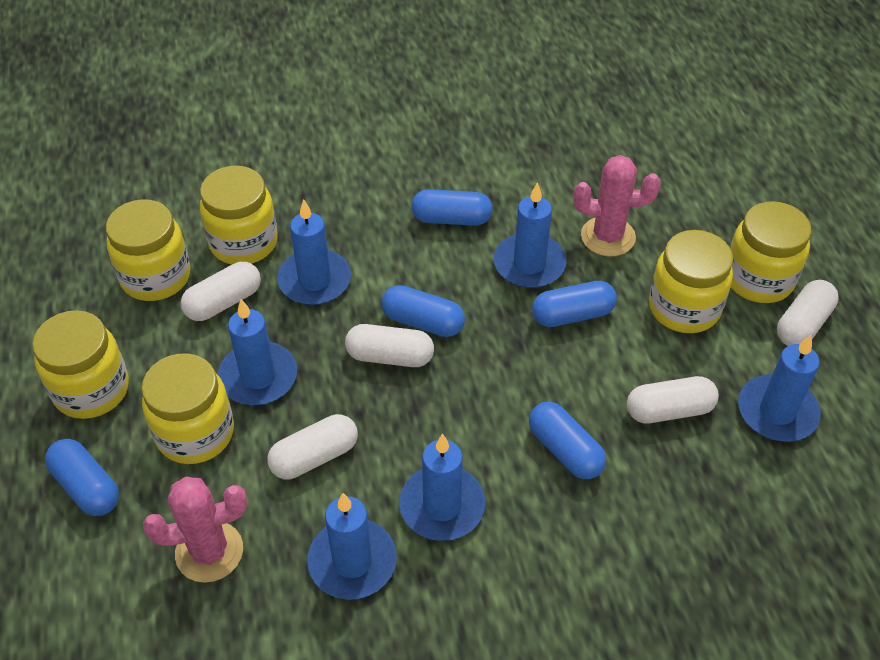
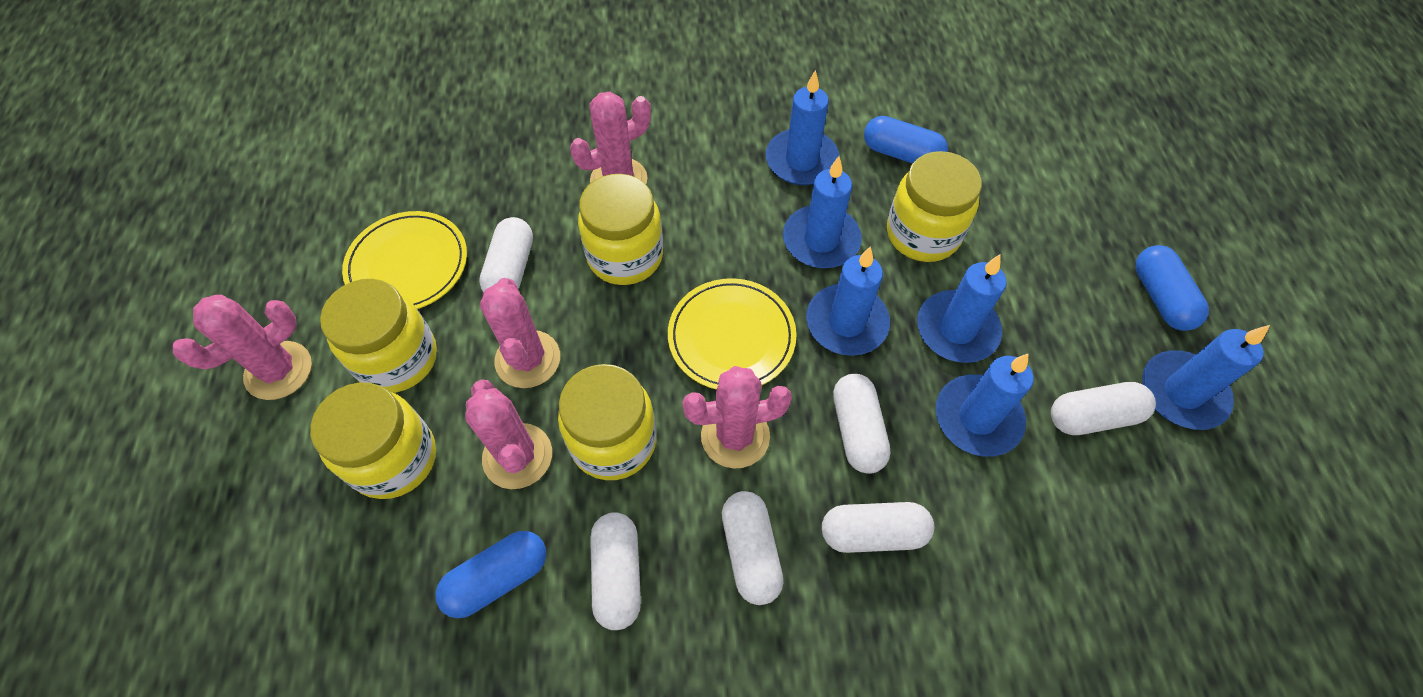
blue capsule: 5 -> 3
pink cactus: 2 -> 5
white capsule: 5 -> 6
yellow jar: 6 -> 5
yellow plate: 0 -> 2

